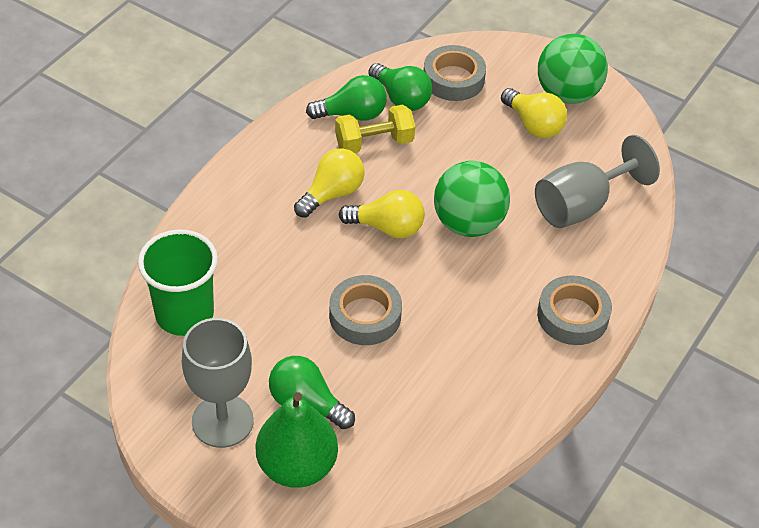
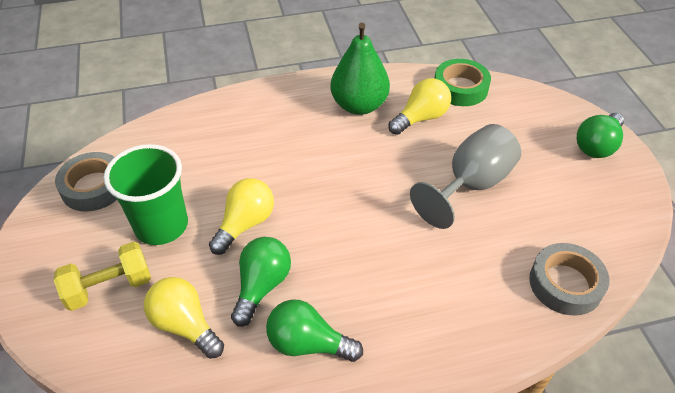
green ball: 2 -> 0
green tape: 0 -> 1
grey goblet: 2 -> 1
grey tape: 3 -> 2

